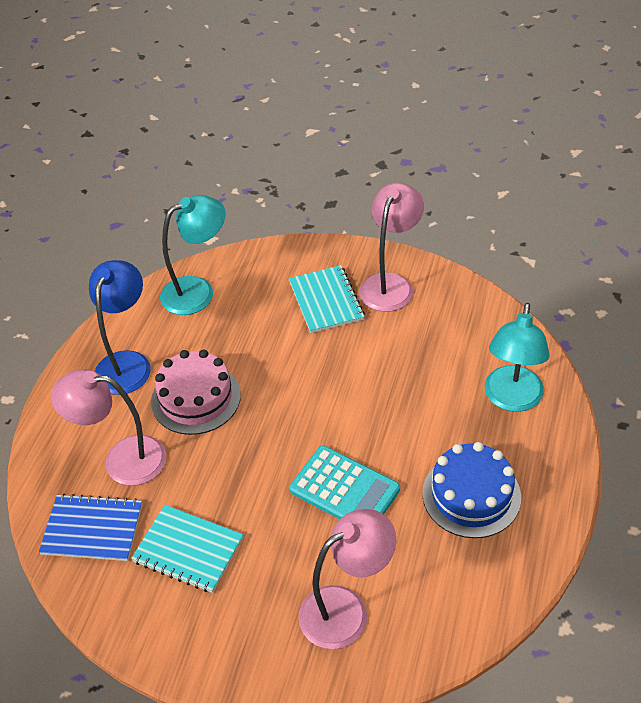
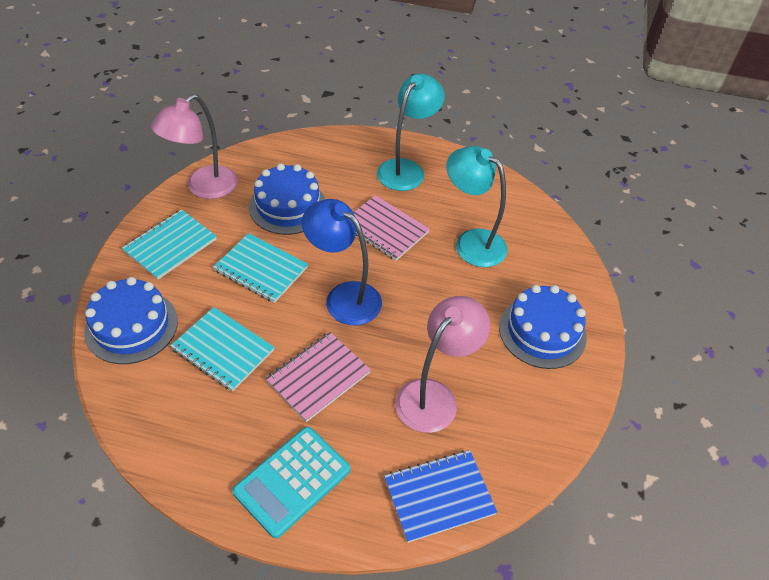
blue cake: 1 -> 3
pink cake: 1 -> 0
pink lamp: 3 -> 2
pink notebook: 0 -> 2
turquoise notebook: 2 -> 3

